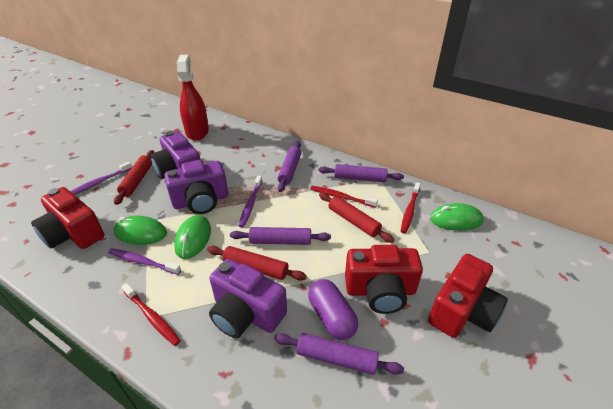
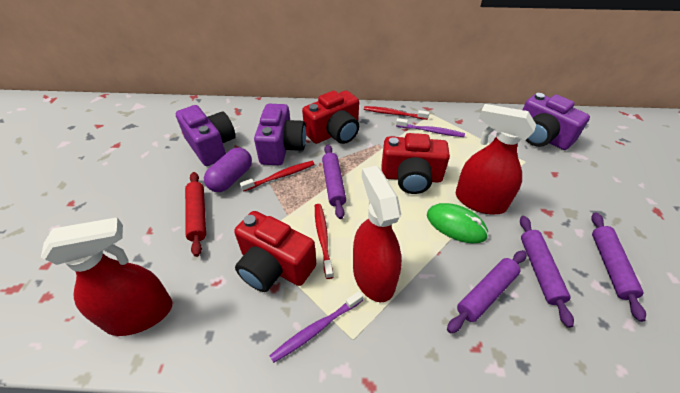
green mouse: 3 -> 1
purple toothbrush: 3 -> 2
red rolling pin: 3 -> 1
red spray bottle: 1 -> 3

